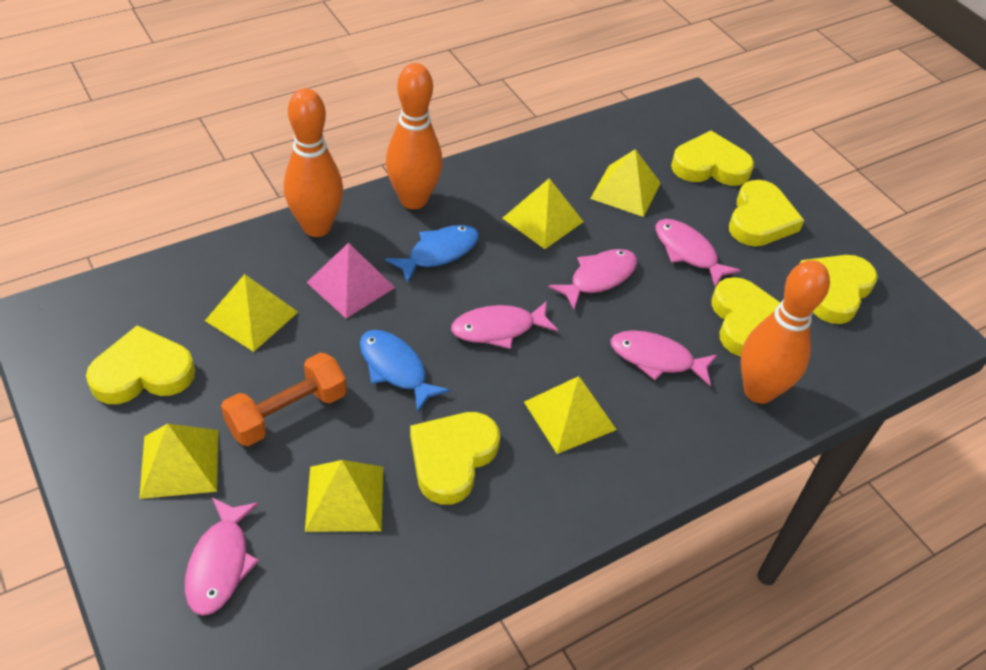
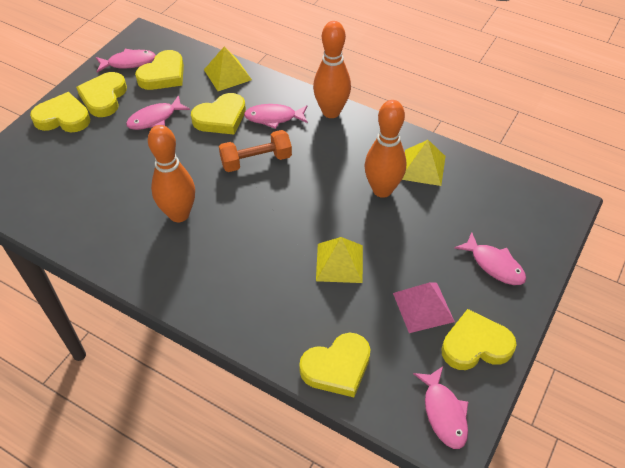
blue fish: 2 -> 0
yellow pyramid: 6 -> 3

